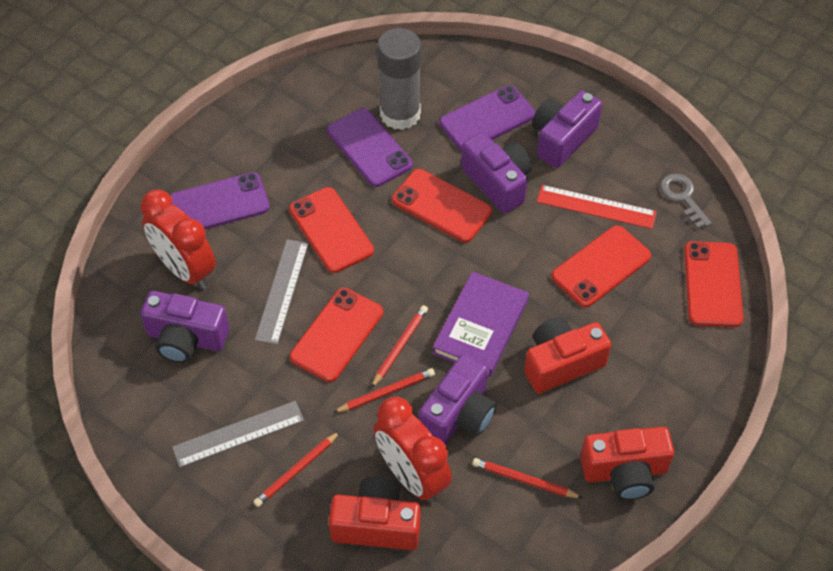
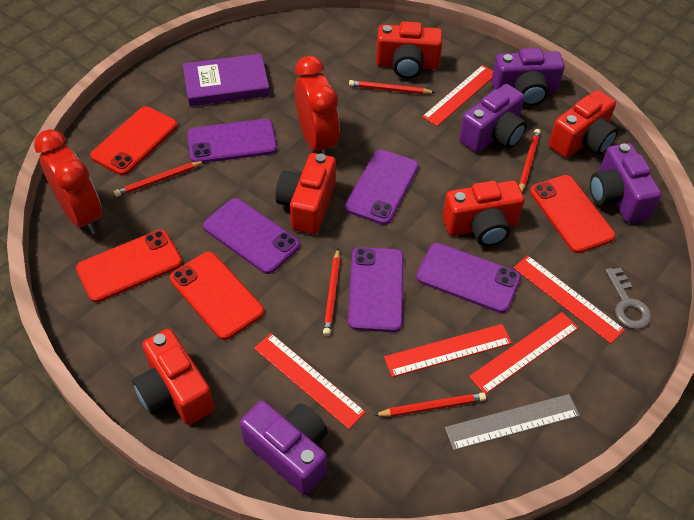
grey glue stick: 1 -> 0
grey ruler: 2 -> 1
purple phone: 3 -> 5
red camera: 3 -> 5
red pencil: 4 -> 5
red phone: 5 -> 4
red ruler: 1 -> 5

